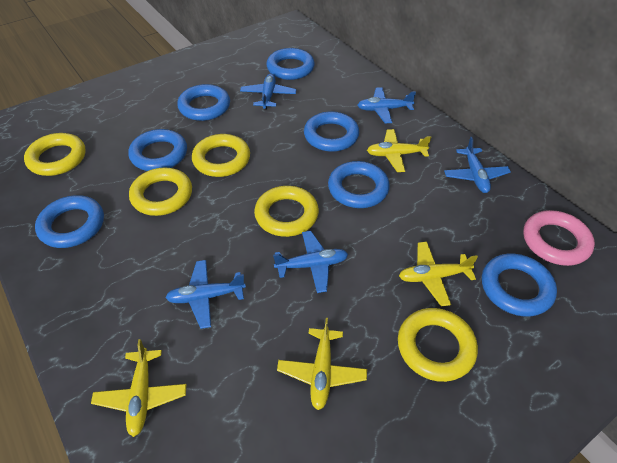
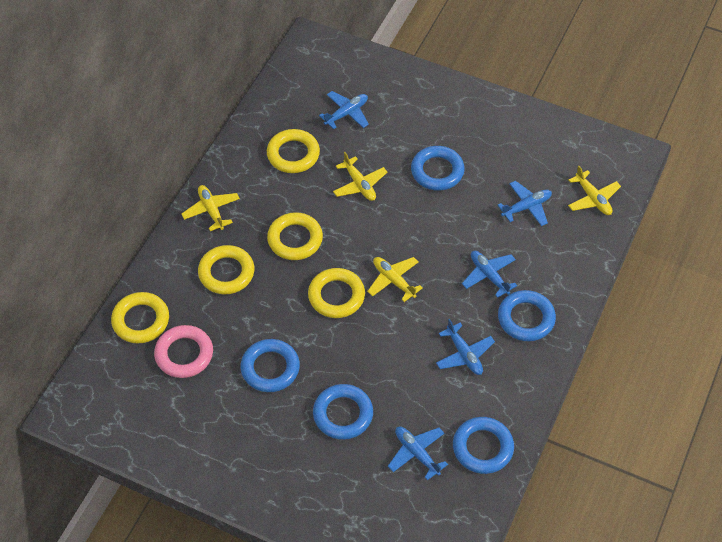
blue ring: 7 -> 5

